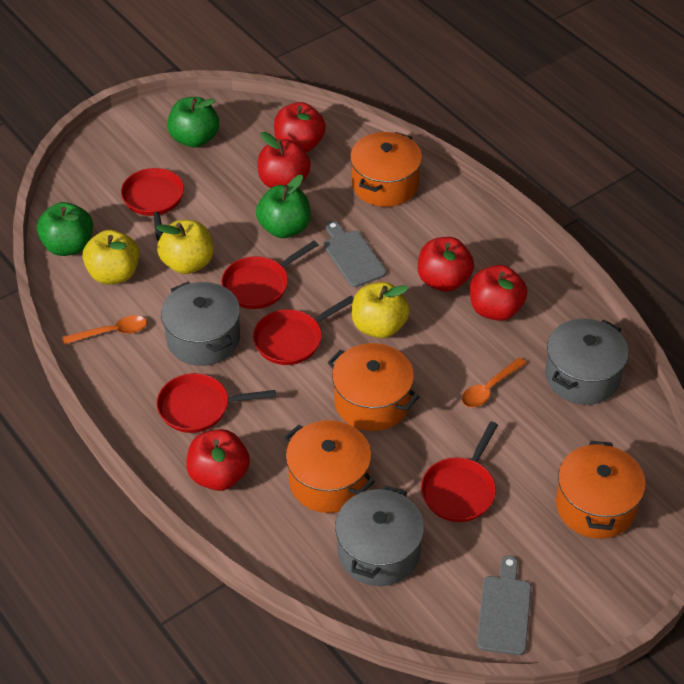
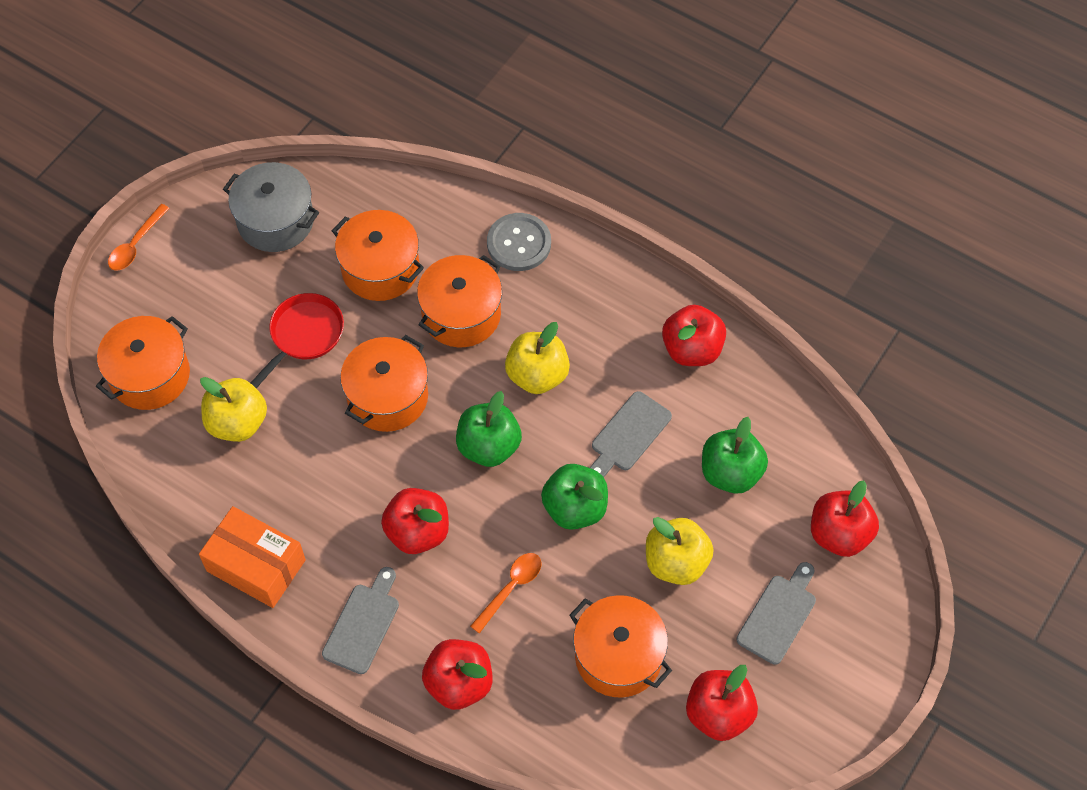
grey button: 0 -> 1
grey cutting board: 2 -> 3
grey pot: 3 -> 1
orange box: 0 -> 1
orange pot: 4 -> 5
red pan: 5 -> 1

